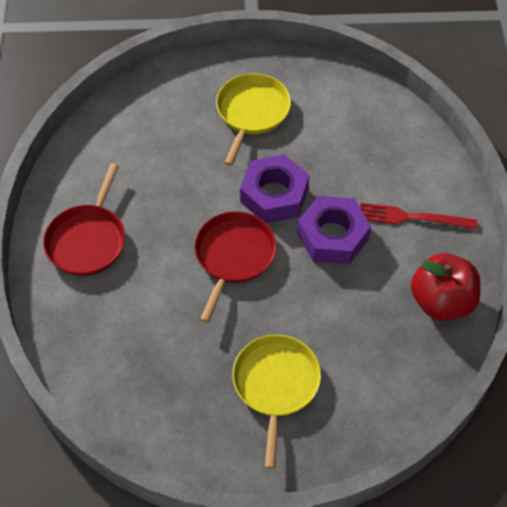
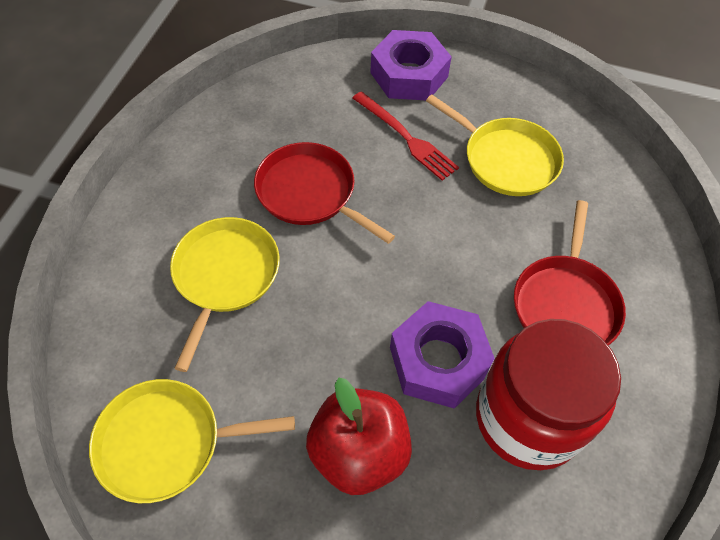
red jar: 0 -> 1
yellow pan: 2 -> 3

